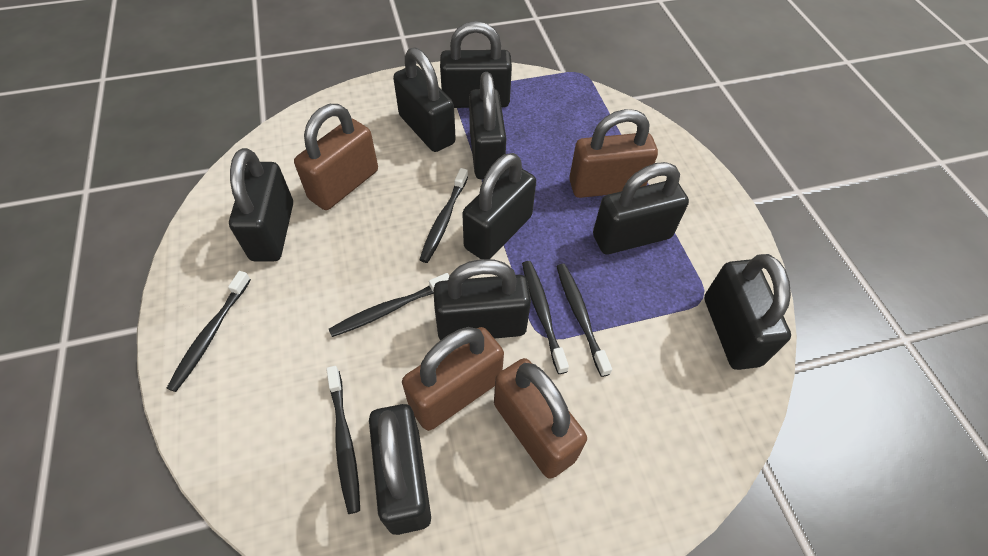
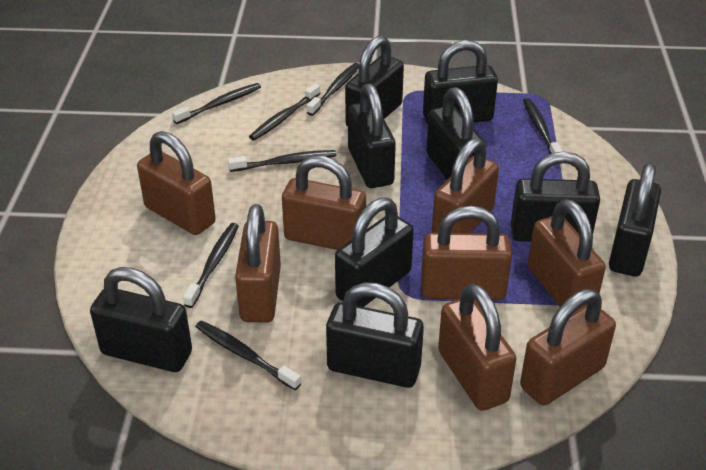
black toothbrush: 6 -> 7
brown padlock: 4 -> 8

